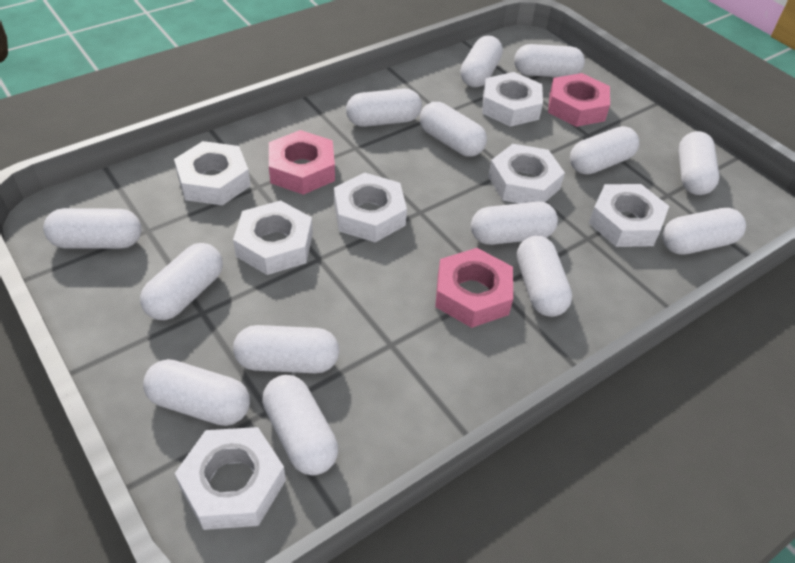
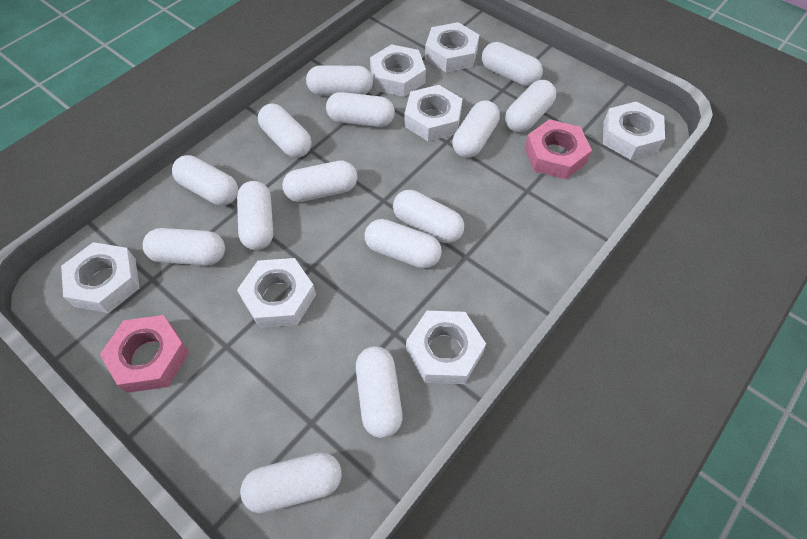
pink nut: 3 -> 2

